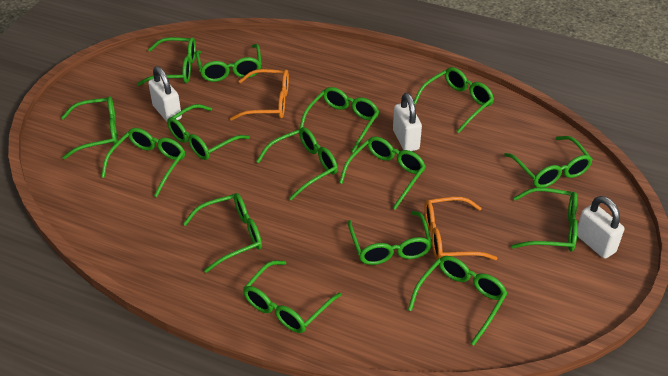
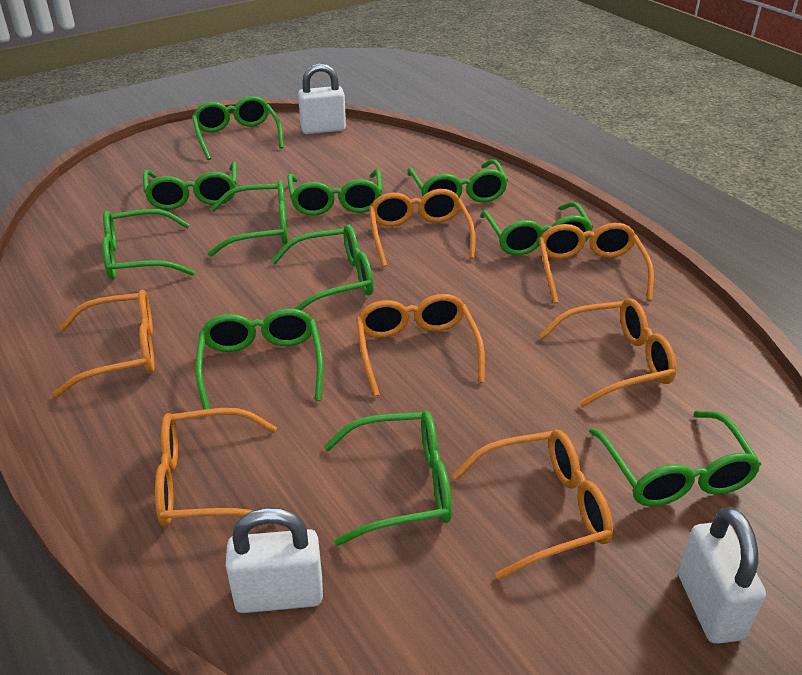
green glasses: 15 -> 11
orange glasses: 2 -> 7

